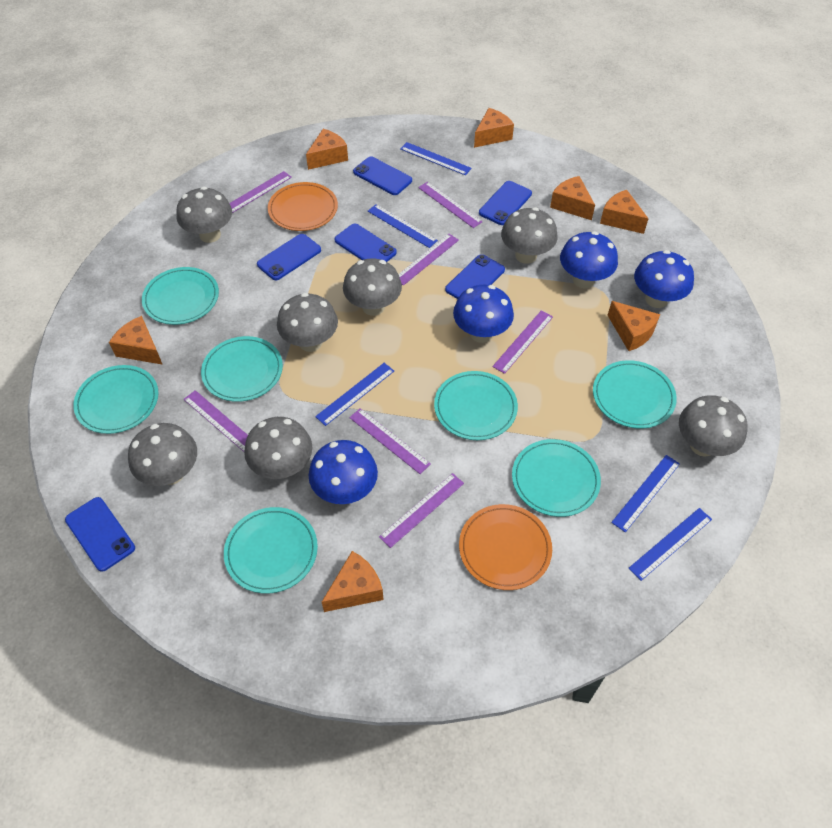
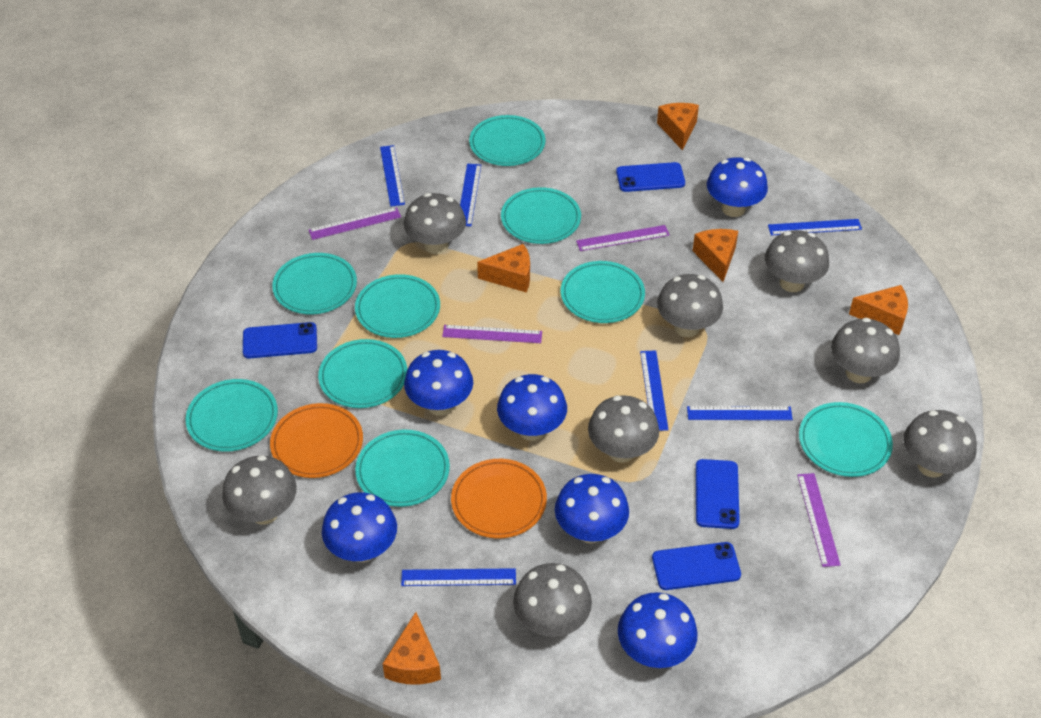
blue mushroom: 4 -> 6
blue phone: 6 -> 4
blue ruler: 5 -> 6
grey mushroom: 7 -> 8
orange cheese: 7 -> 5
purple ruler: 7 -> 4
turquoise plate: 7 -> 9

